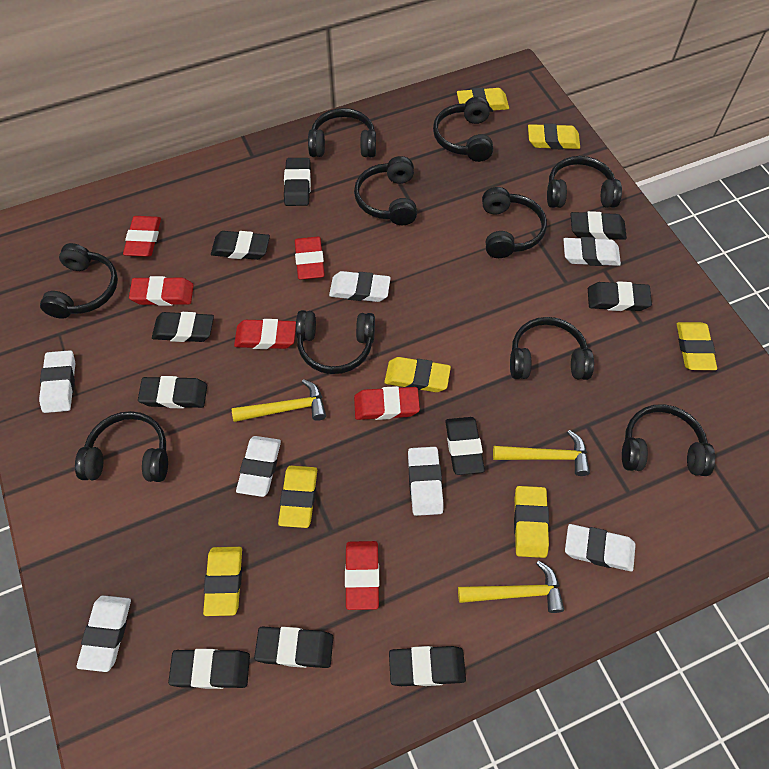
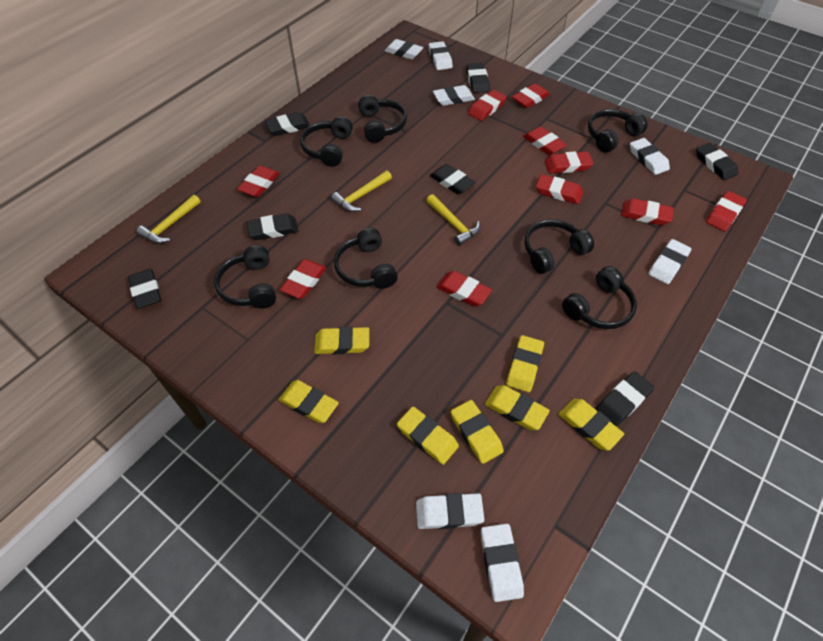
black eraser: 10 -> 7
black headphones: 10 -> 7
red eraser: 6 -> 10

